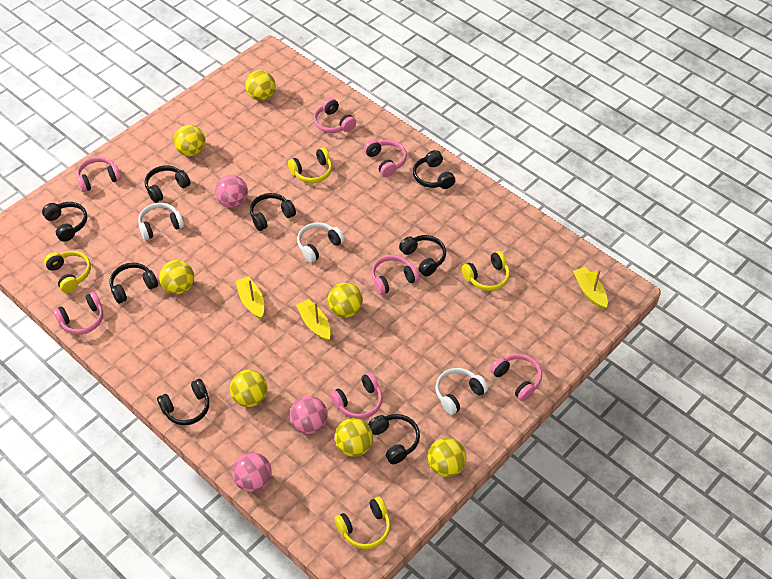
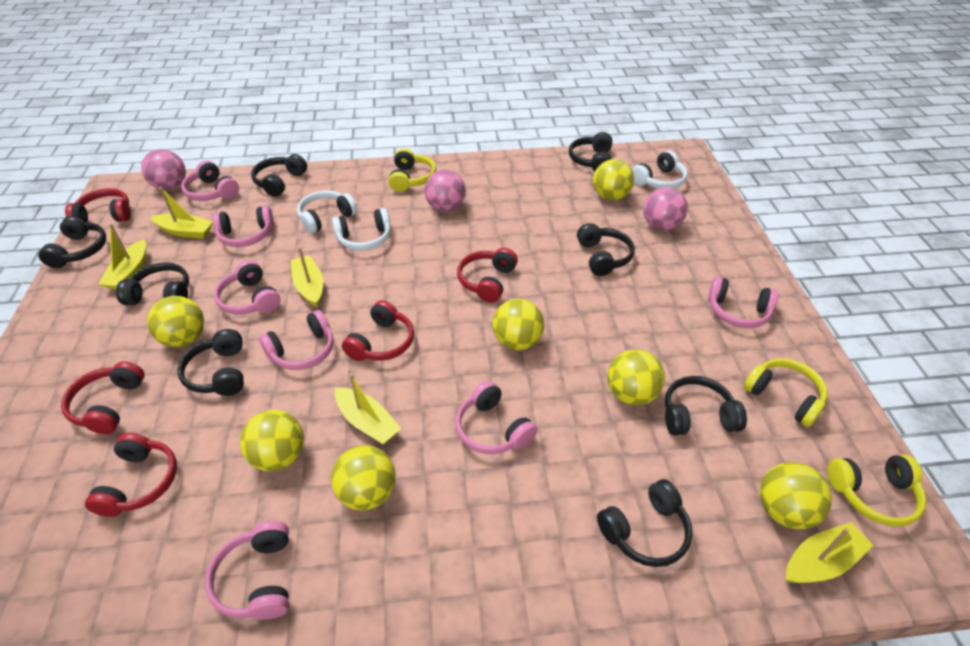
red headphones: 0 -> 5
yellow boat: 3 -> 5
yellow headphones: 4 -> 3

